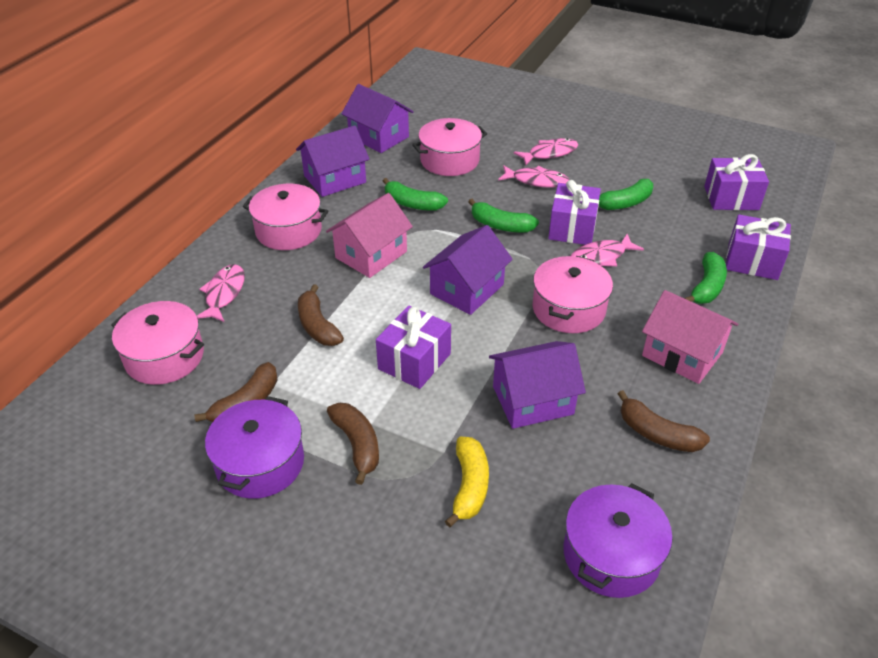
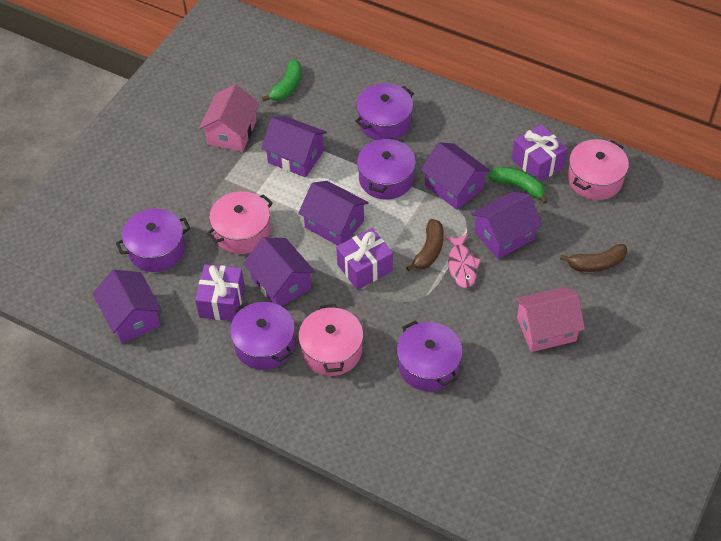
brown banana: 4 -> 2
green banana: 4 -> 2
pink fish: 4 -> 1
pink pot: 4 -> 3
purple gift: 4 -> 3
purple house: 4 -> 6
purple pot: 2 -> 5
yellow banana: 1 -> 0

